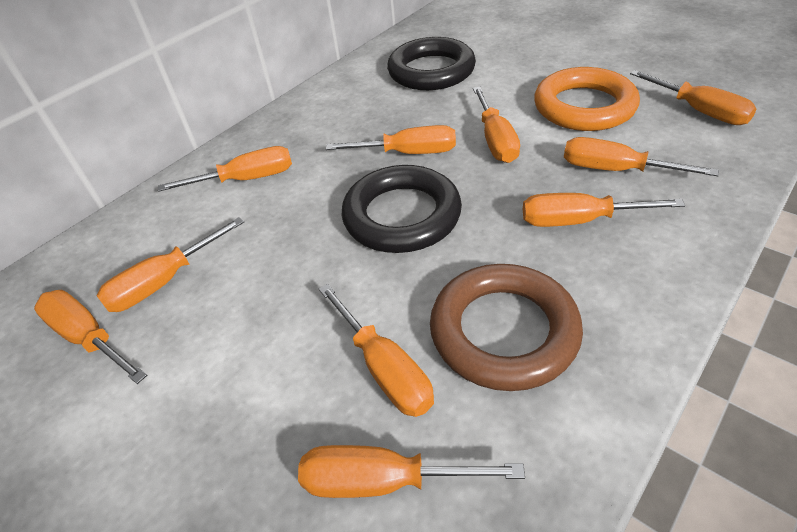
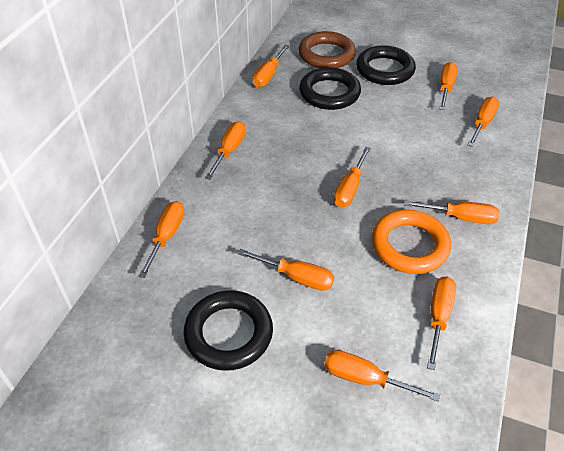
black ring: 2 -> 3

